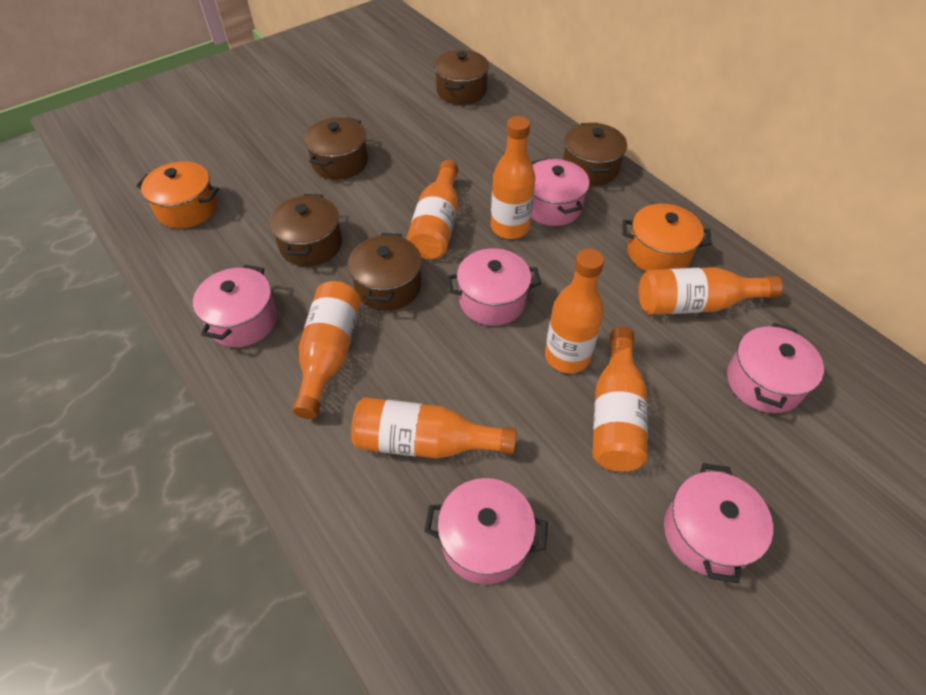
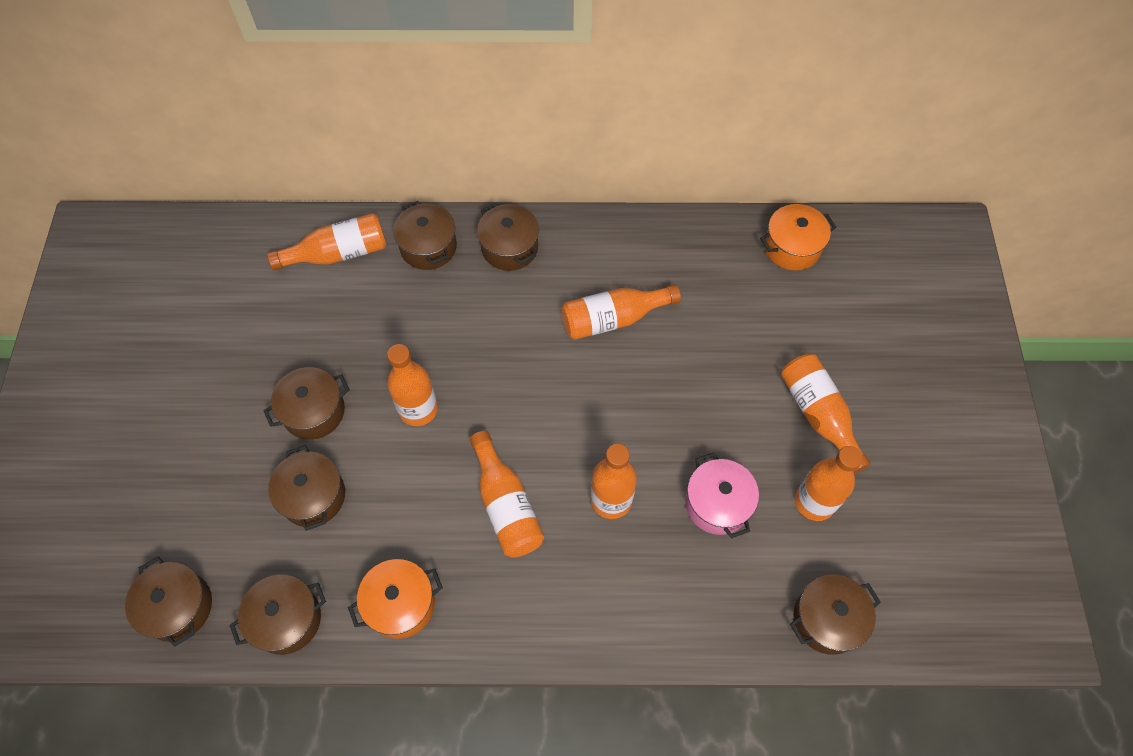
brown pot: 5 -> 7
pink pot: 6 -> 1

